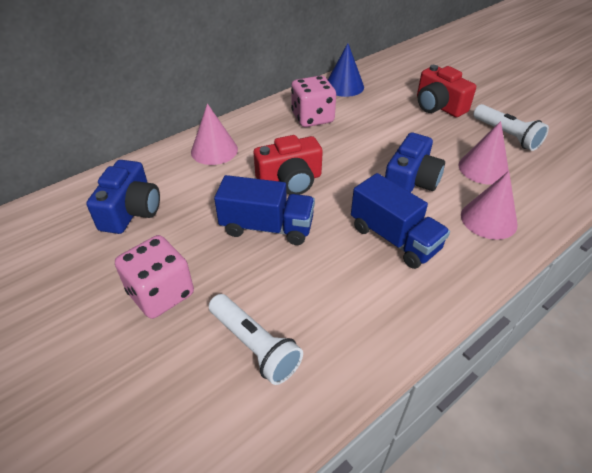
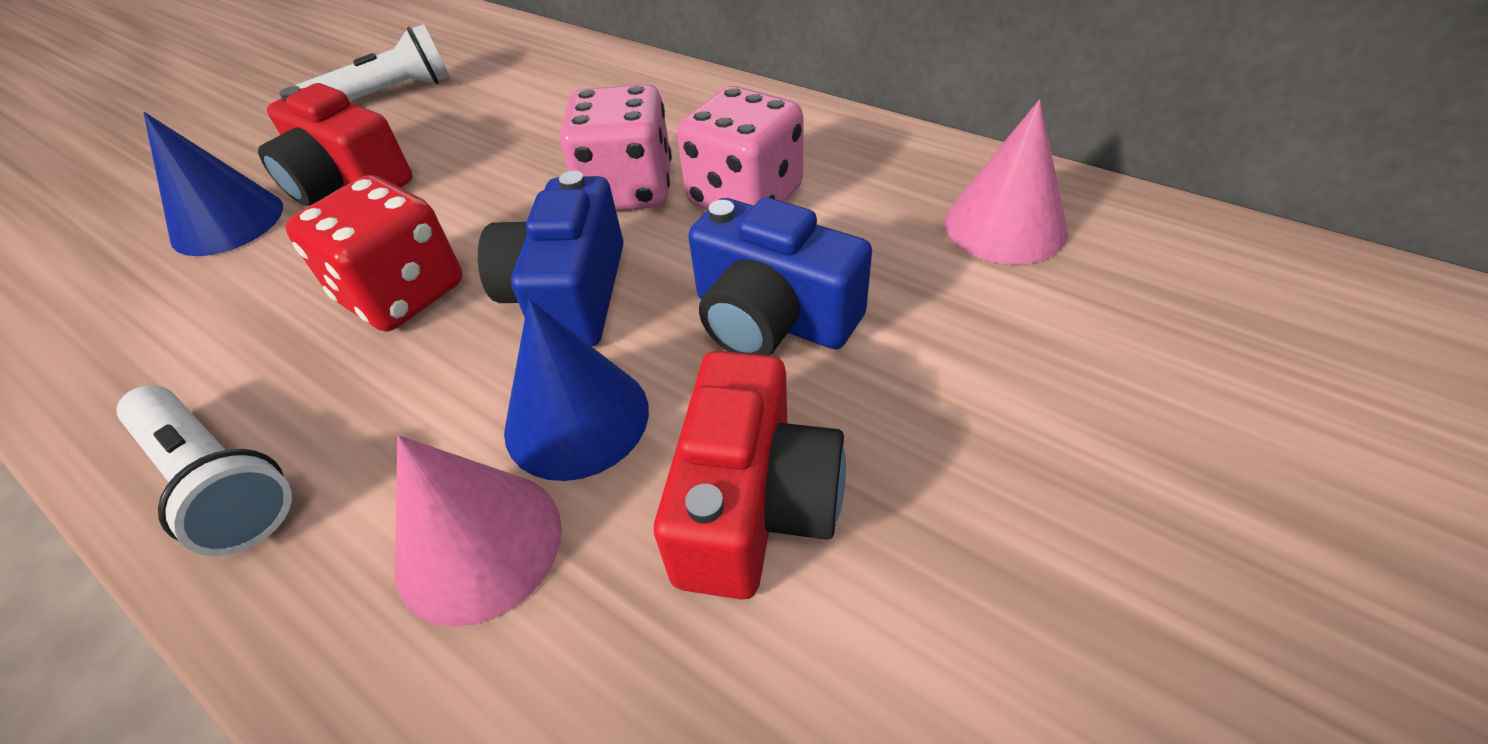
blue cone: 1 -> 2
blue truck: 2 -> 0
pink cone: 3 -> 2
red dice: 0 -> 1

